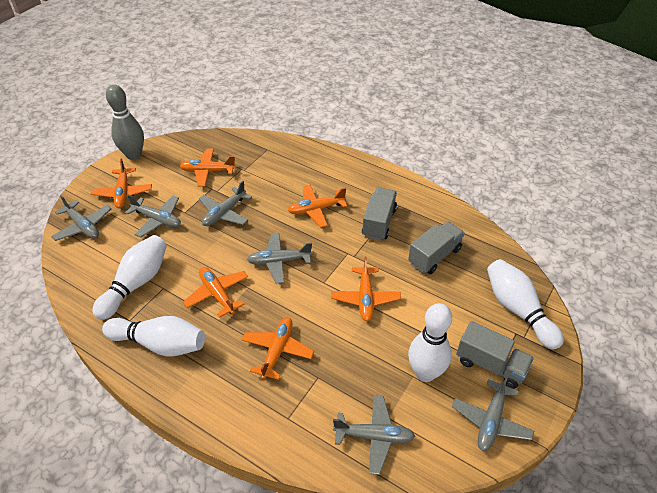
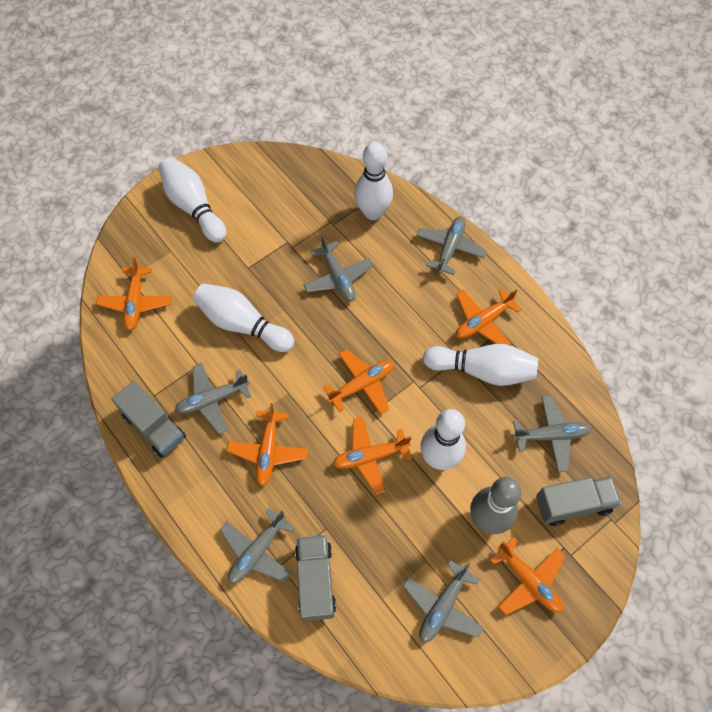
white bowling pin: 4 -> 5

